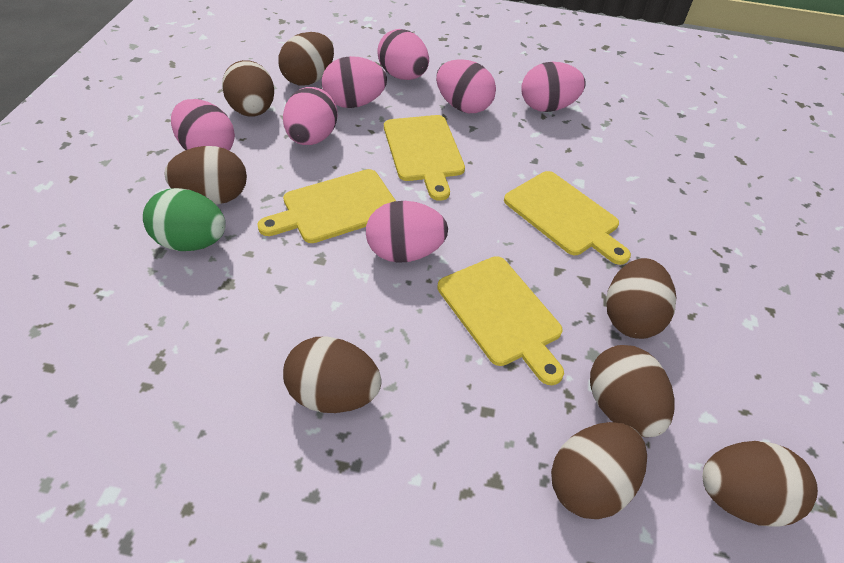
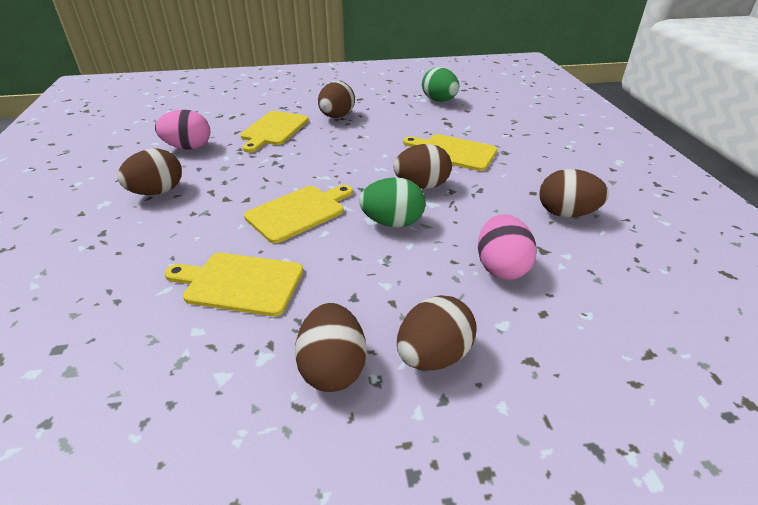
brown egg: 8 -> 6
green egg: 1 -> 2
pink egg: 7 -> 2

